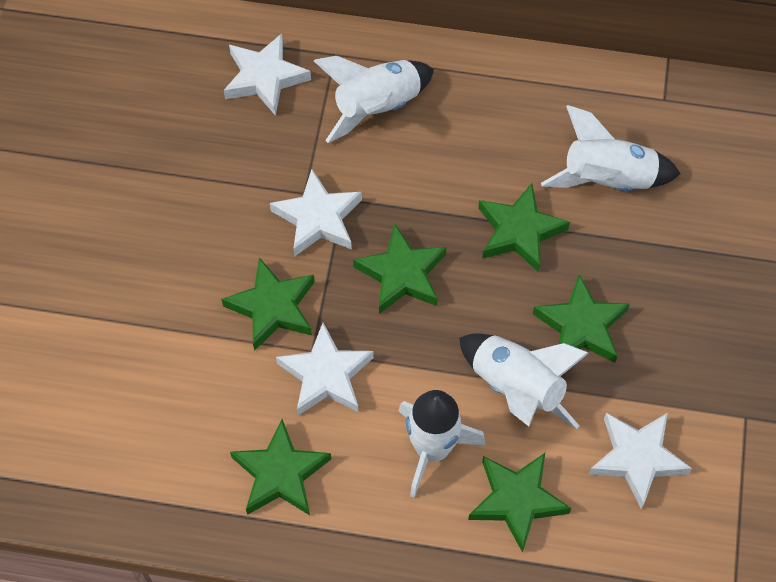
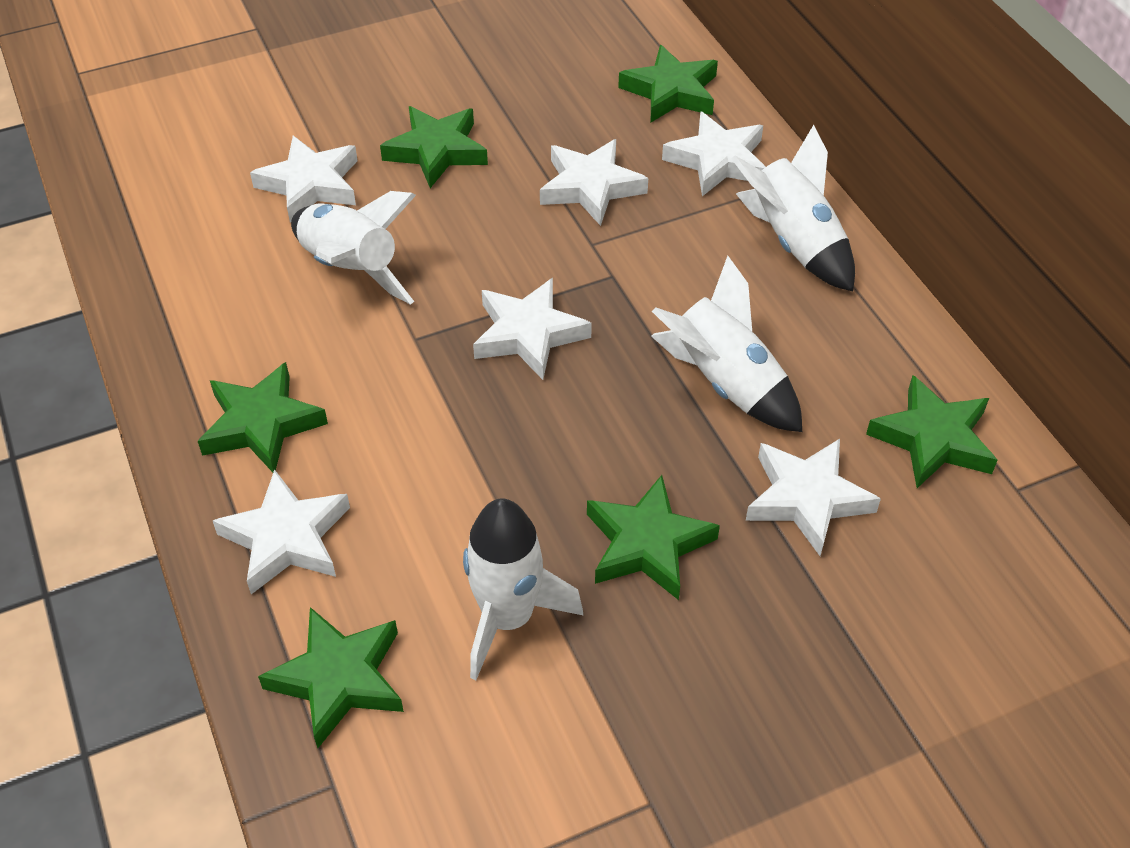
white star: 4 -> 6

